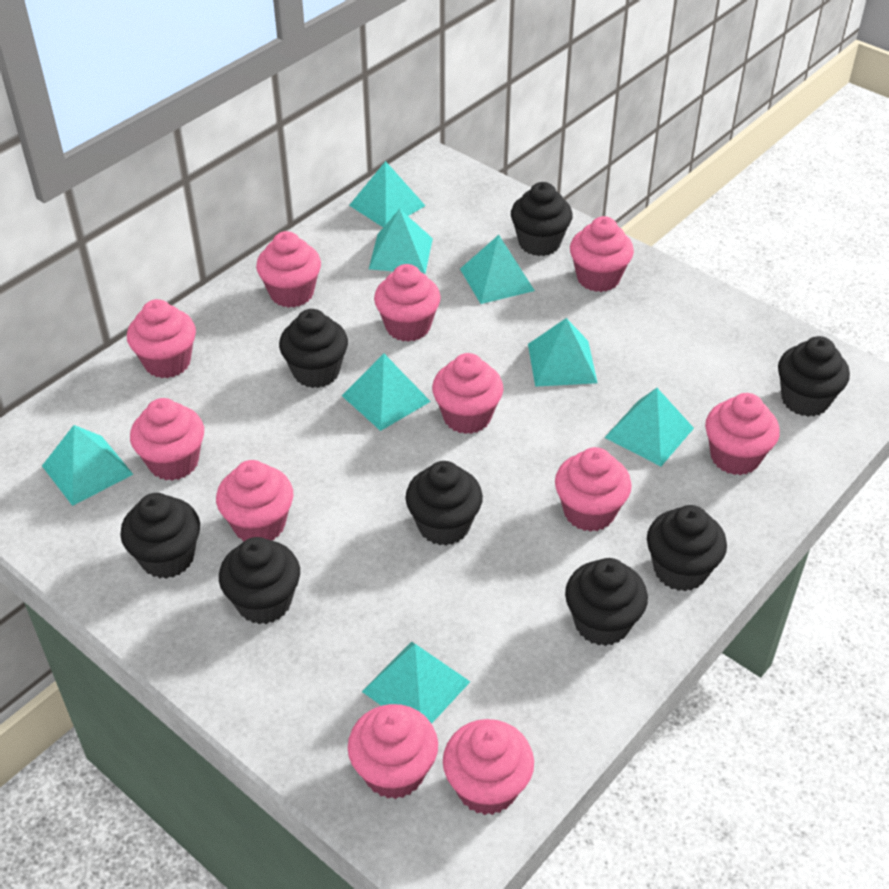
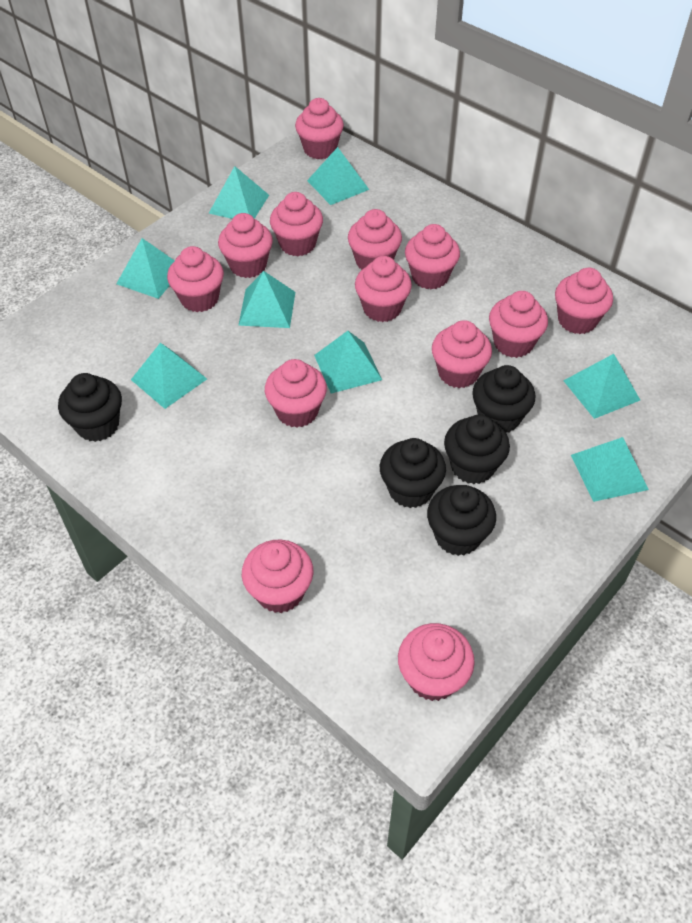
black cupcake: 8 -> 5
pink cupcake: 11 -> 13

